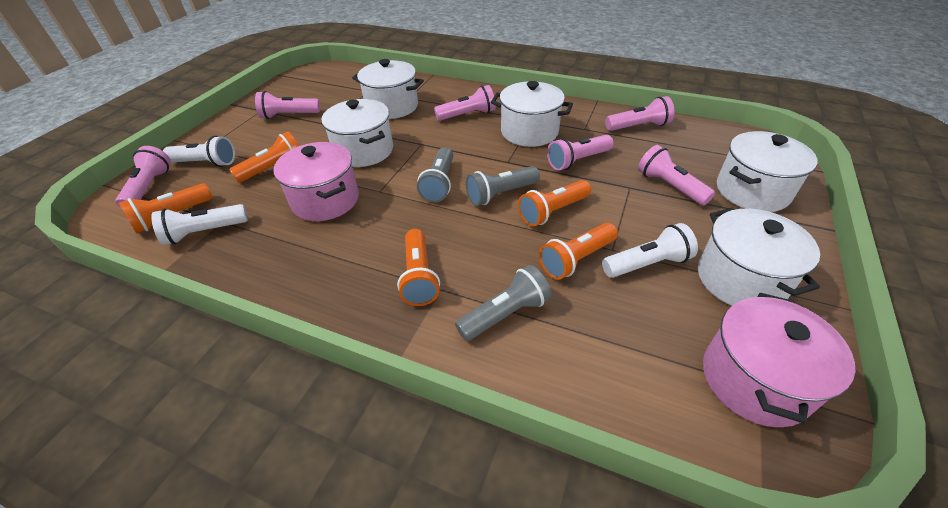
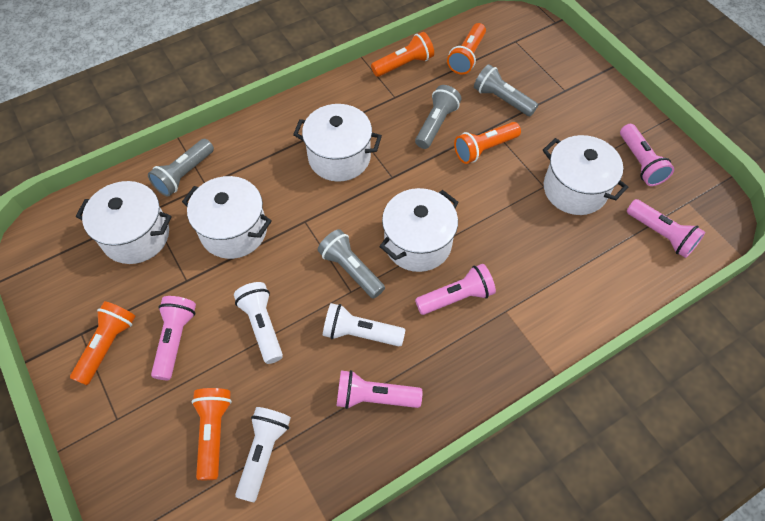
grey flashlight: 3 -> 4
pink flashlight: 6 -> 5
pink pot: 2 -> 0

